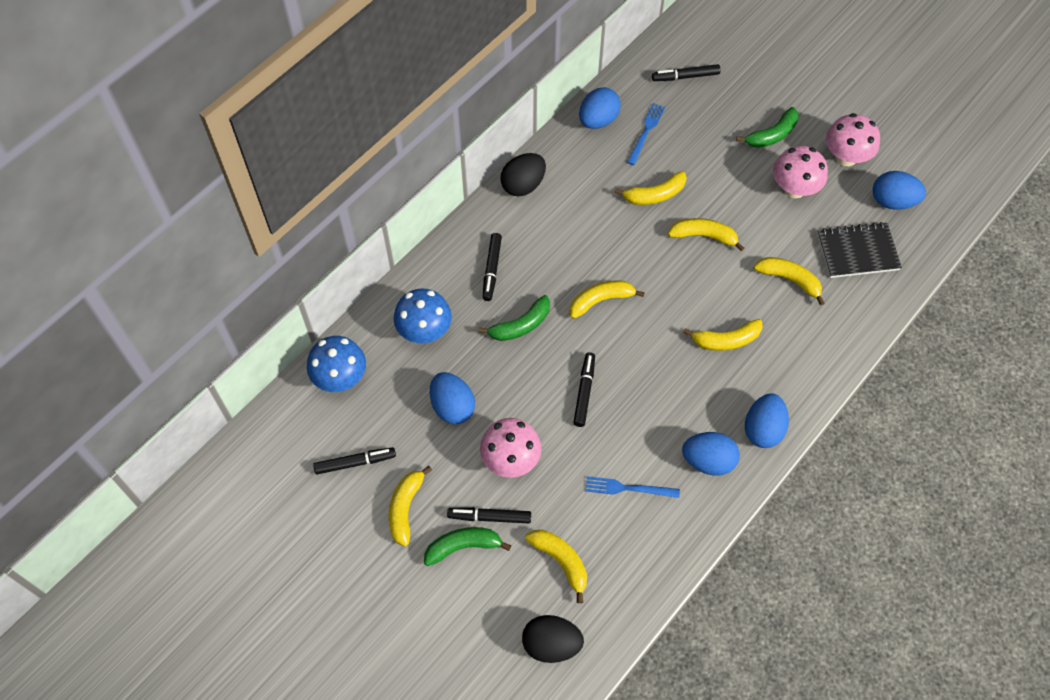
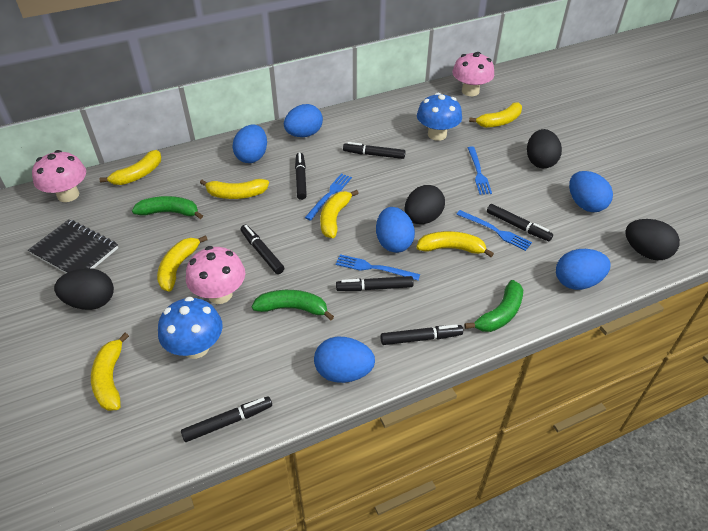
black egg: 2 -> 4
black marker: 5 -> 7
blue egg: 5 -> 6
blue fork: 2 -> 4

